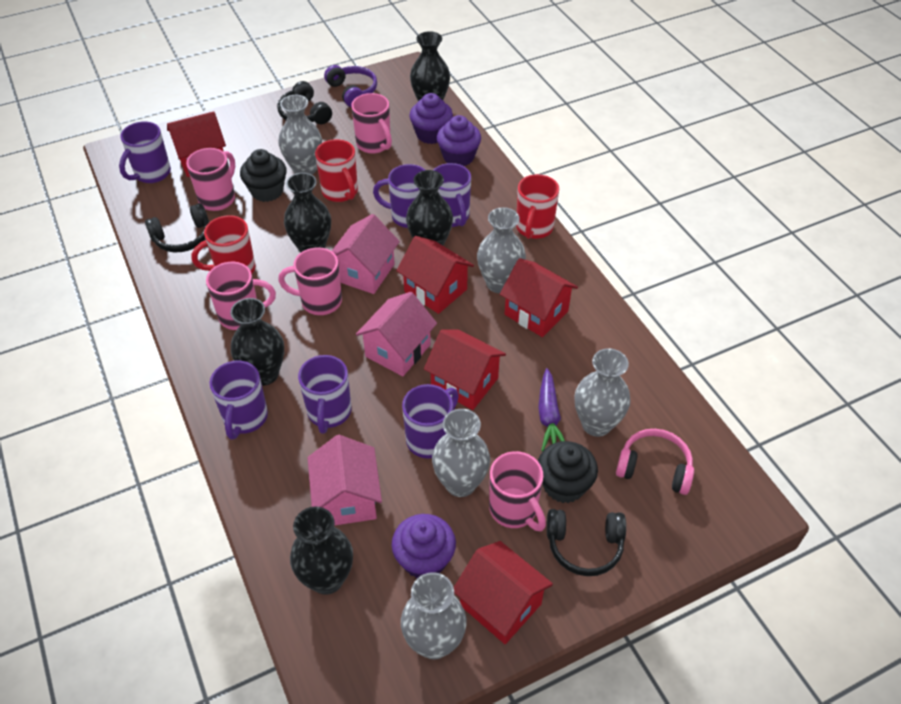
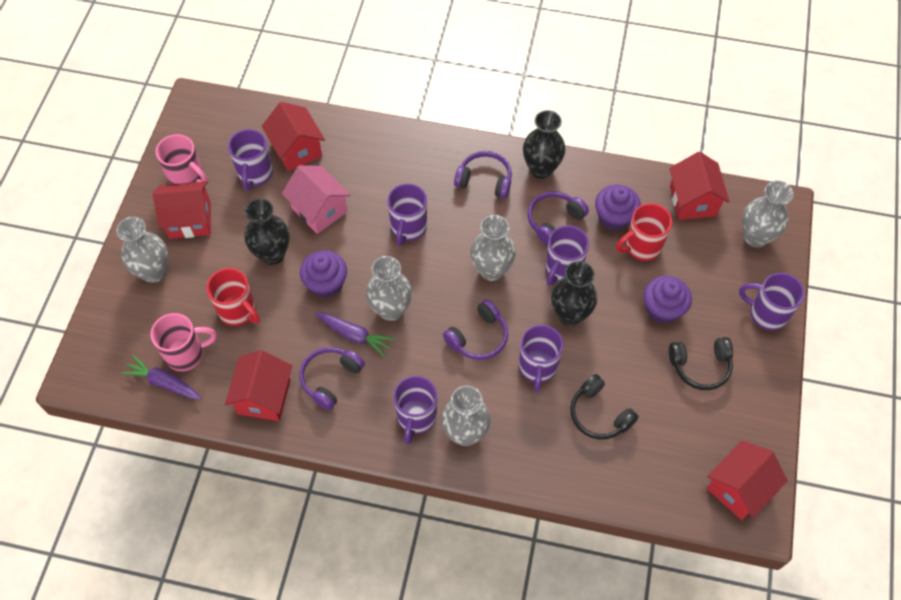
black cupcake: 2 -> 0
black headphones: 3 -> 2
black vase: 5 -> 3
pink headphones: 1 -> 0
pink house: 3 -> 1
pink mug: 5 -> 2
purple carrot: 1 -> 2
purple headphones: 1 -> 4
red mug: 3 -> 2

